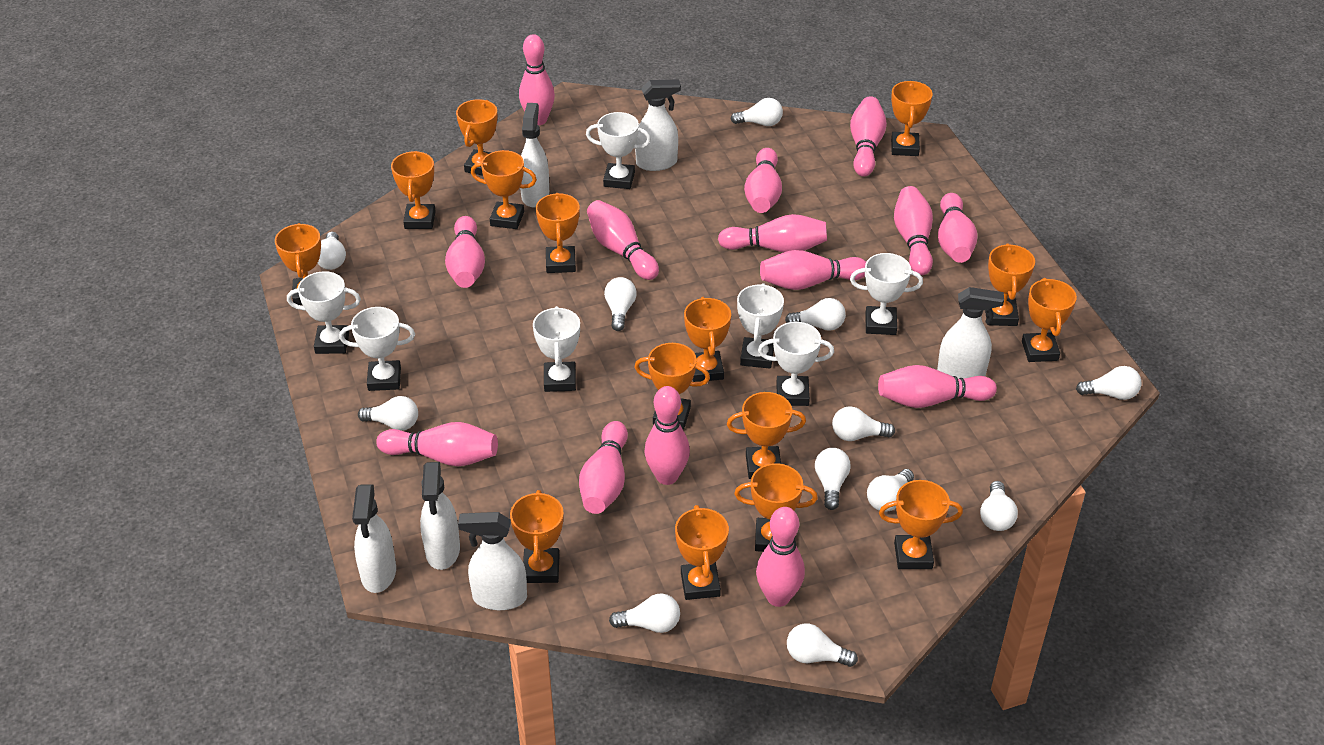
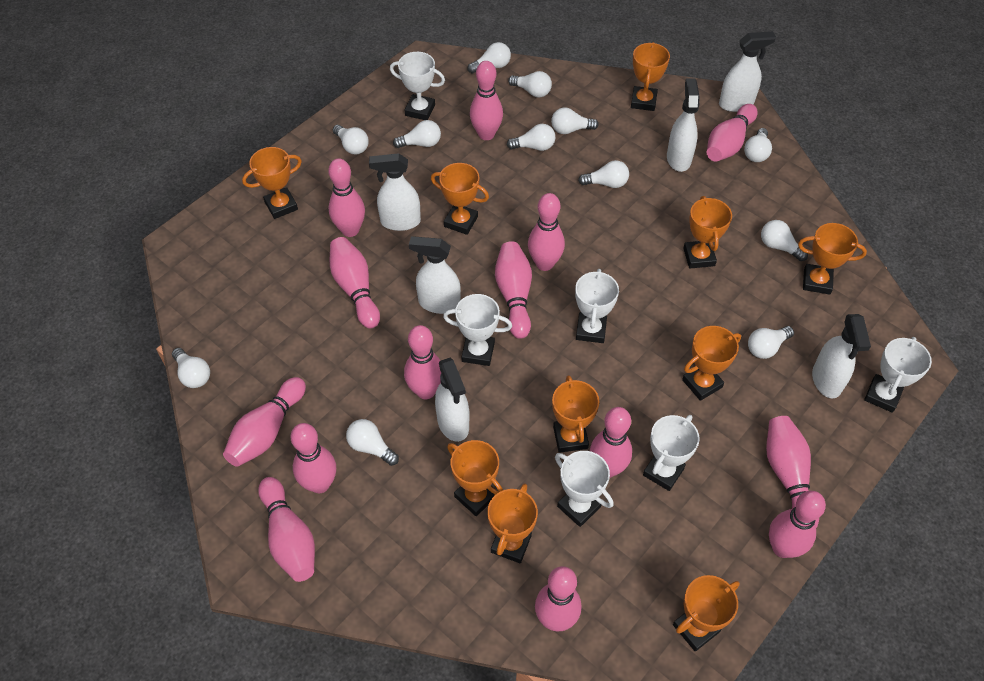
orange trophy: 15 -> 10
white trophy: 7 -> 6

